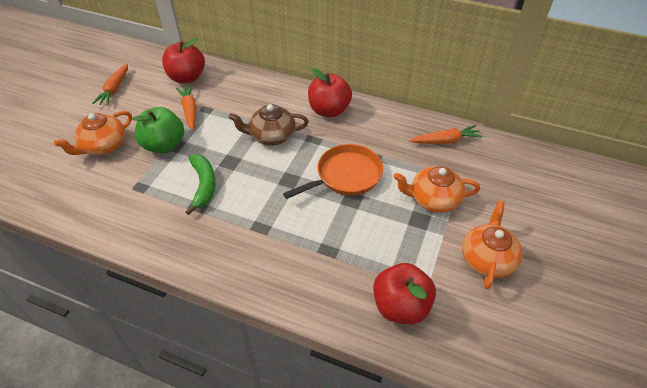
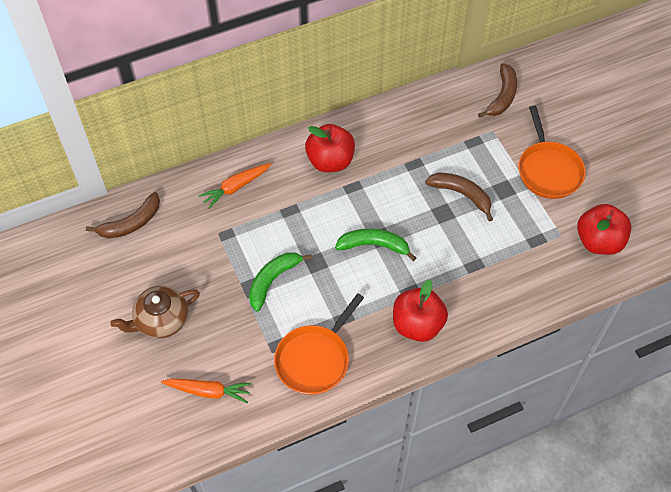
brown banana: 0 -> 3
green apple: 1 -> 0
green banana: 1 -> 2
orange carrot: 3 -> 2
orange pan: 1 -> 2
orange teapot: 3 -> 0

